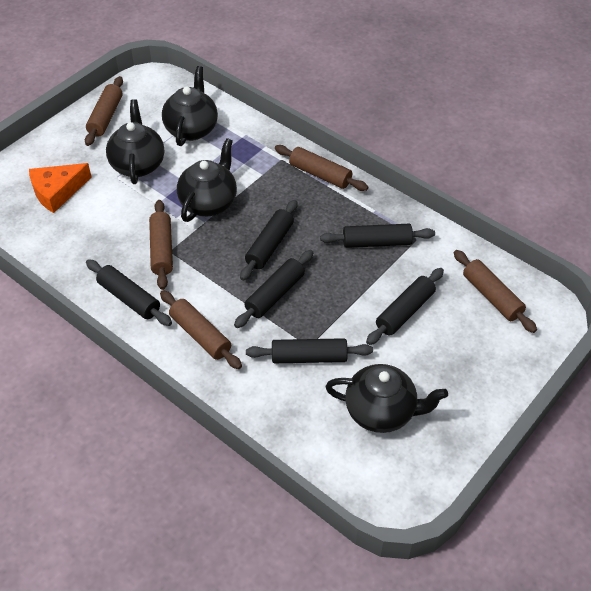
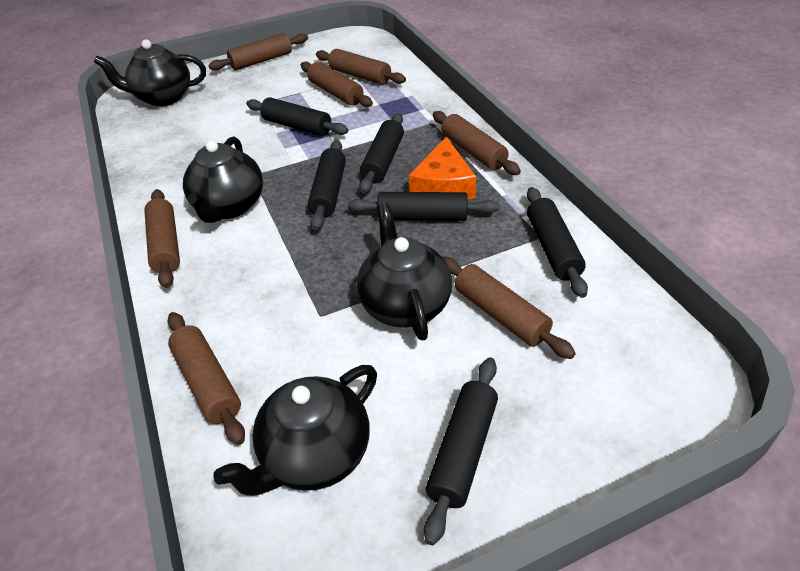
brown rolling pin: 5 -> 7

